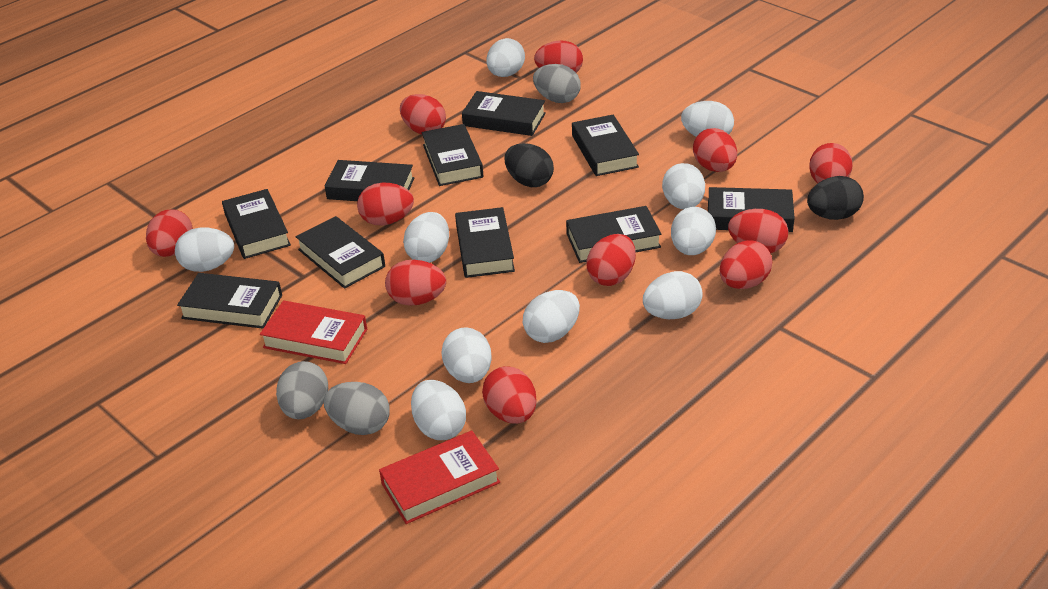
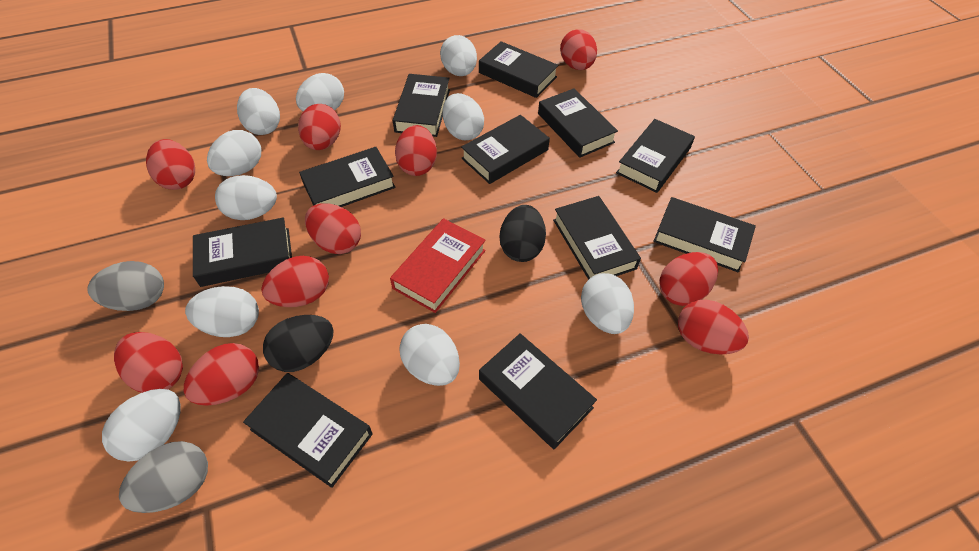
black book: 10 -> 11
grey egg: 3 -> 2
red book: 2 -> 1
red egg: 11 -> 10

